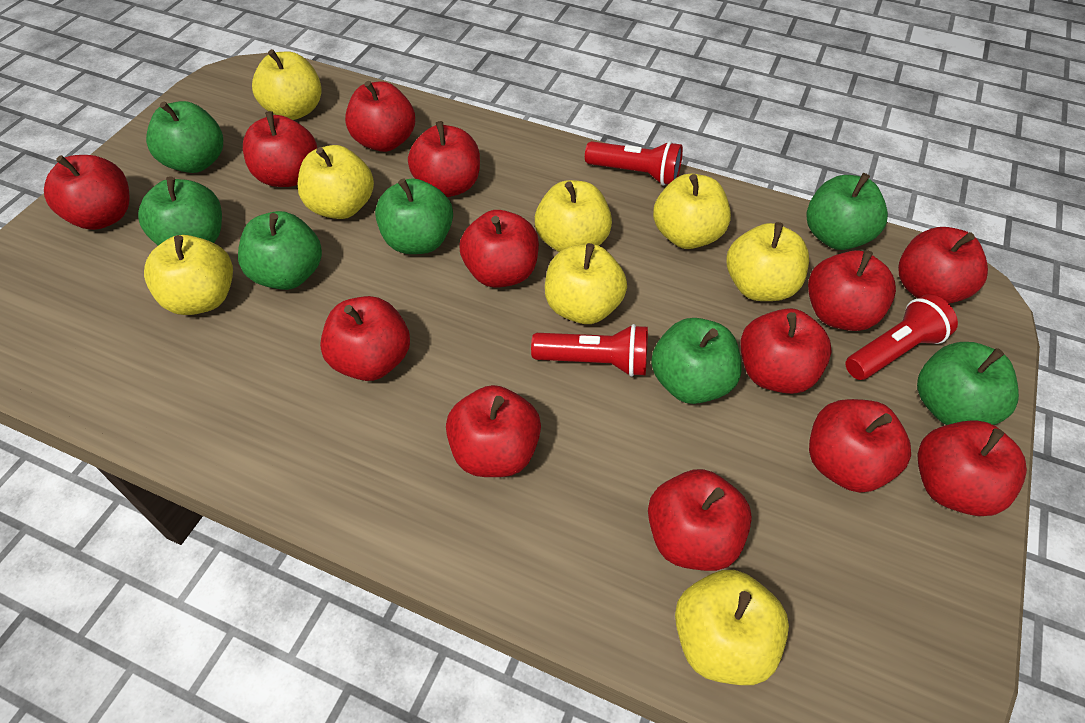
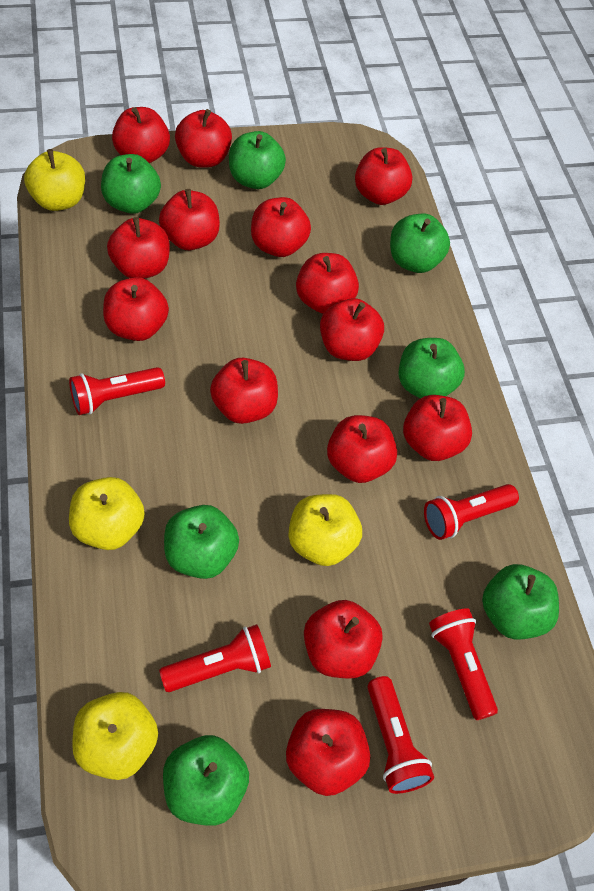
red apple: 13 -> 14
red flashlight: 3 -> 5
yellow apple: 8 -> 4

